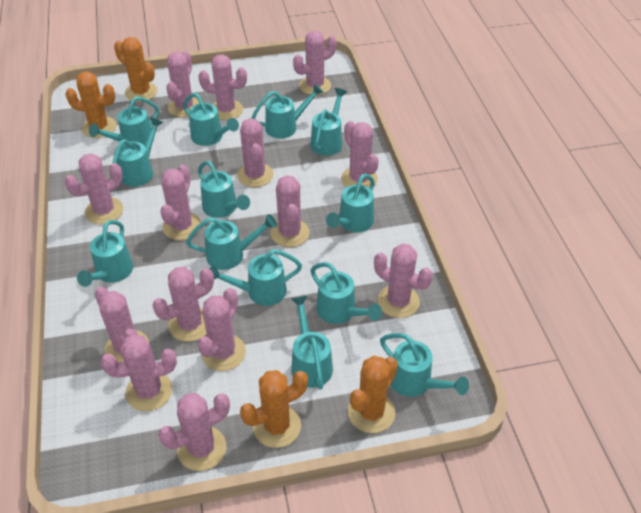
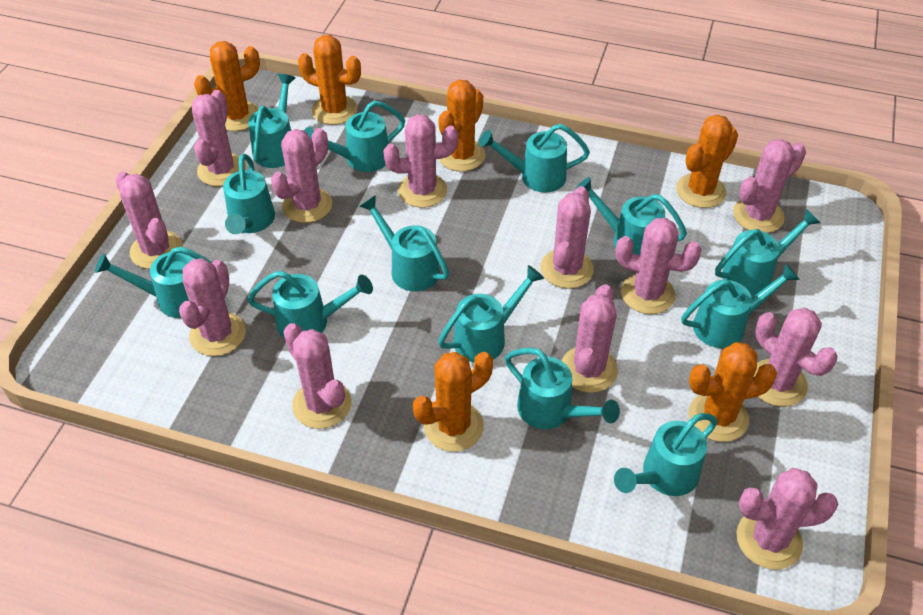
orange cactus: 4 -> 6
pink cactus: 14 -> 12

